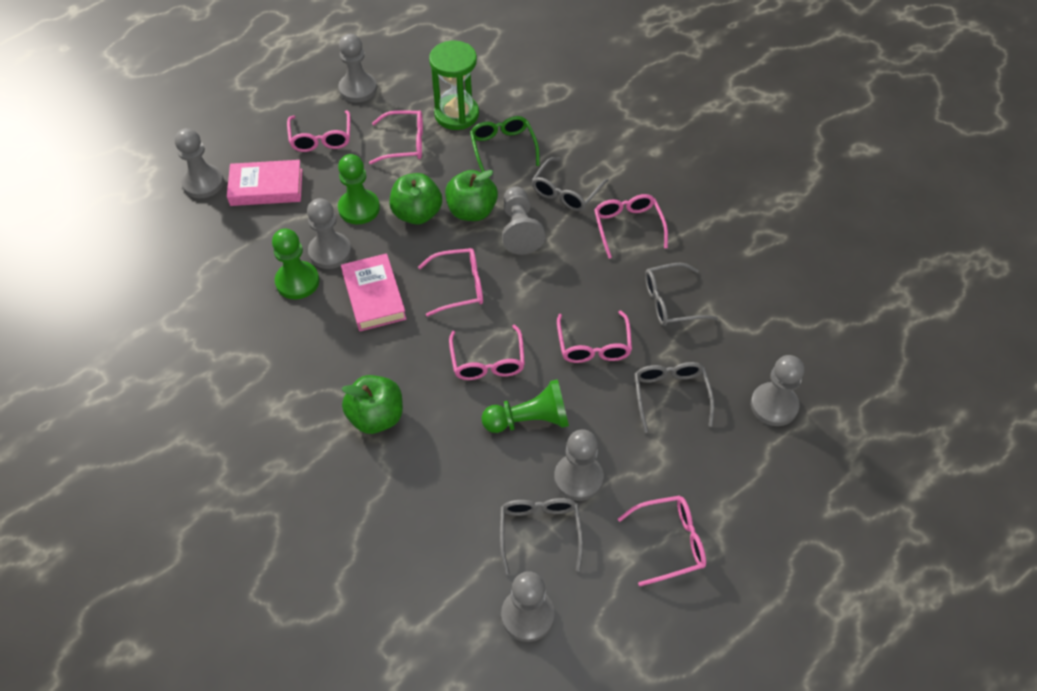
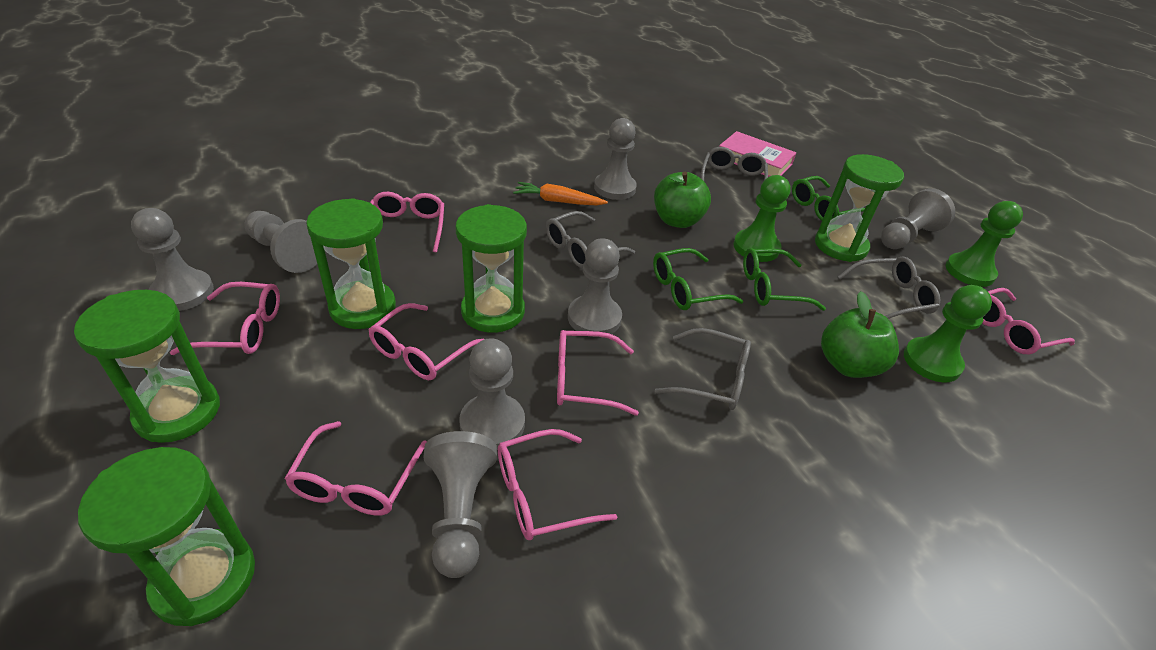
green apple: 3 -> 2
green glasses: 1 -> 3
green hourglass: 1 -> 5
orange carrot: 0 -> 1
pink book: 2 -> 1

